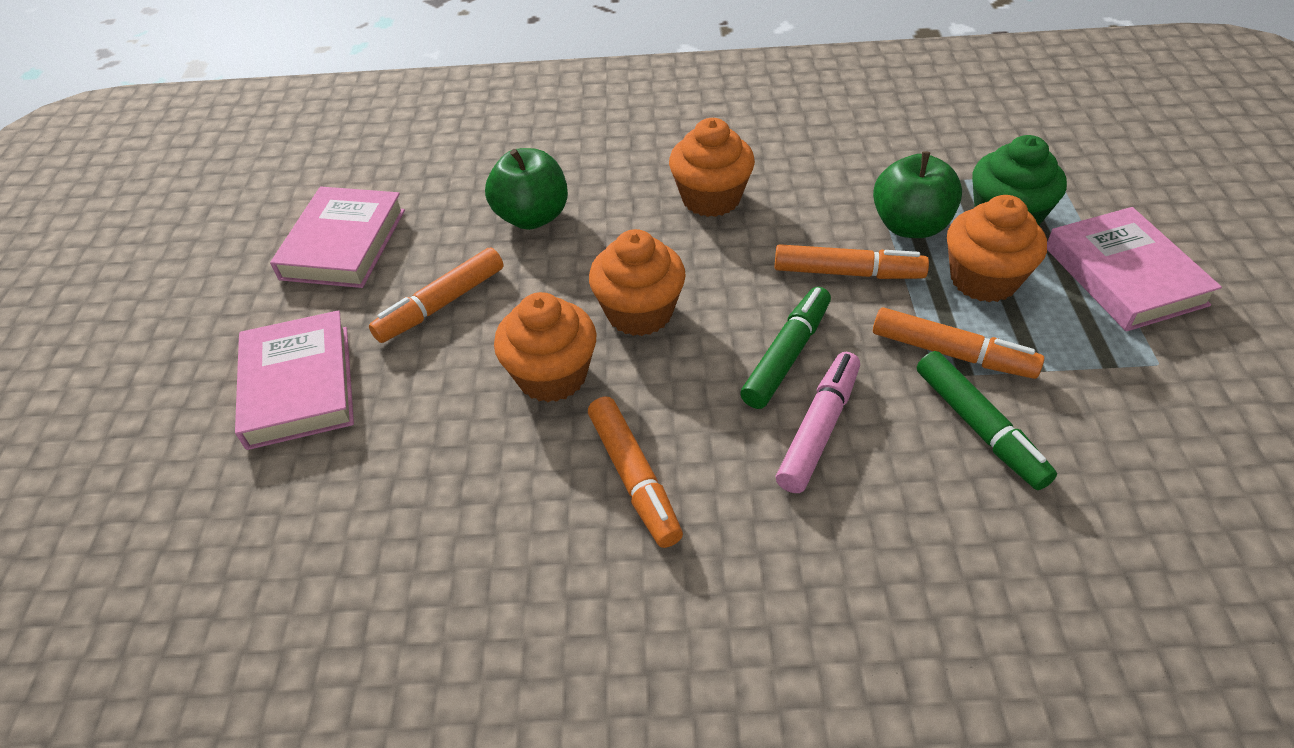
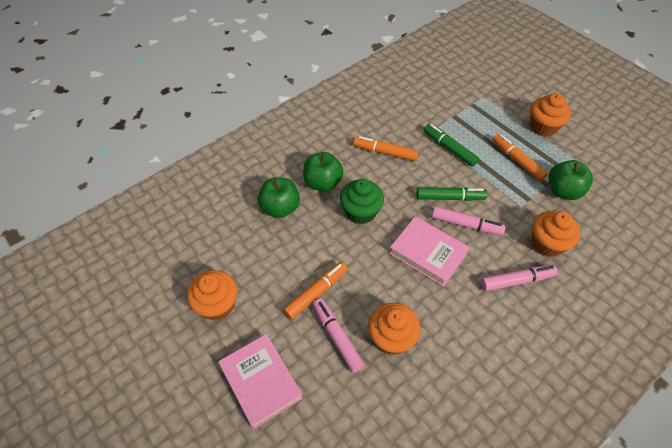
green apple: 2 -> 3
orange marker: 4 -> 3
pink book: 3 -> 2
pink marker: 1 -> 3

